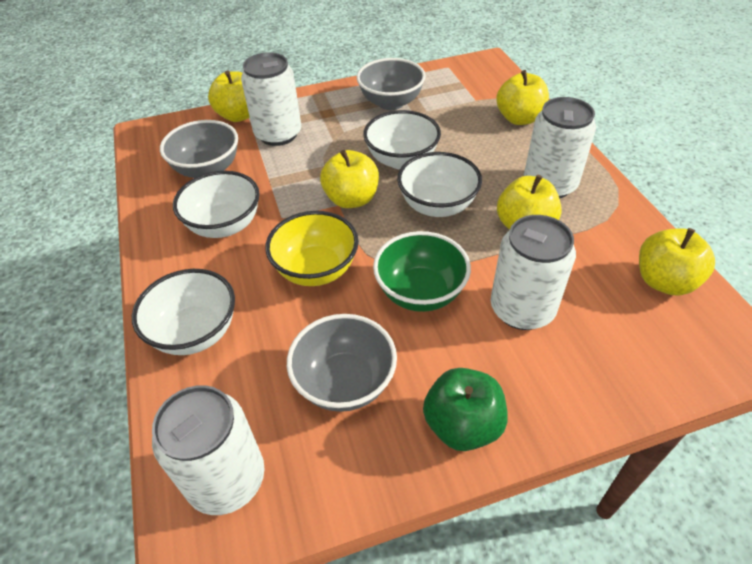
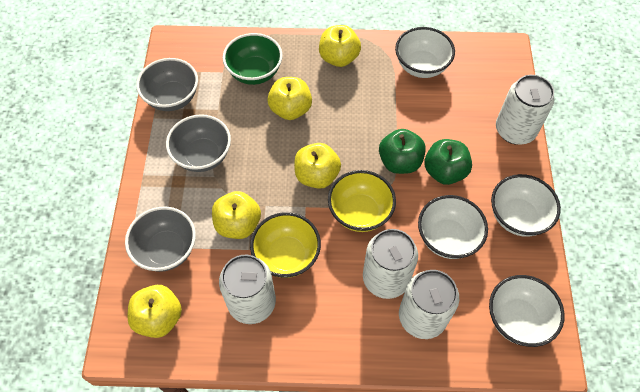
green apple: 1 -> 2
yellow bowl: 1 -> 2

